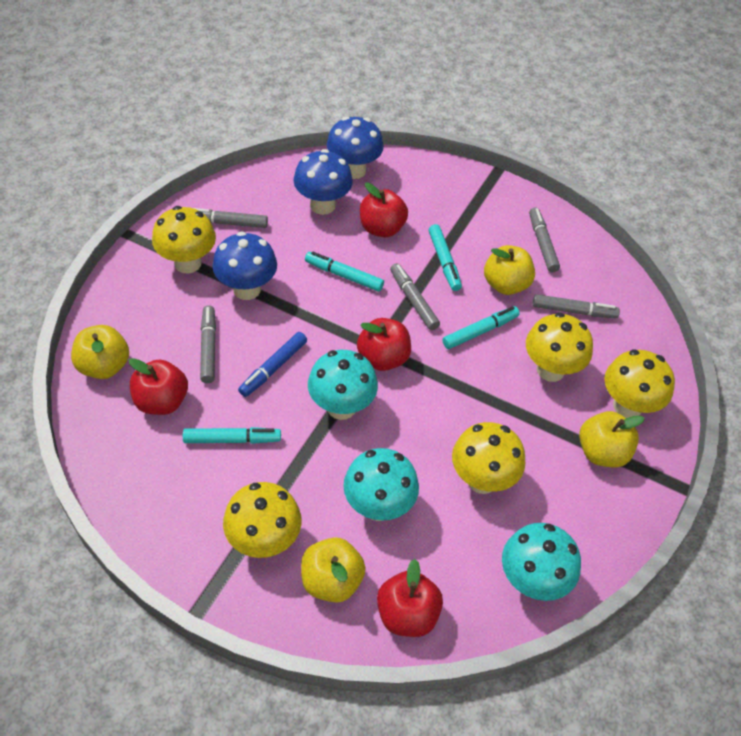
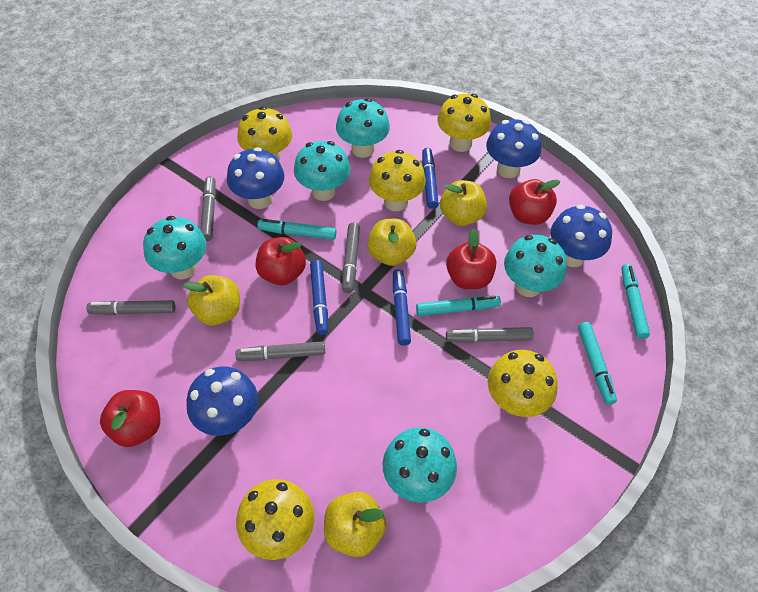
blue marker: 1 -> 3
blue mushroom: 3 -> 4
turquoise mushroom: 3 -> 5

